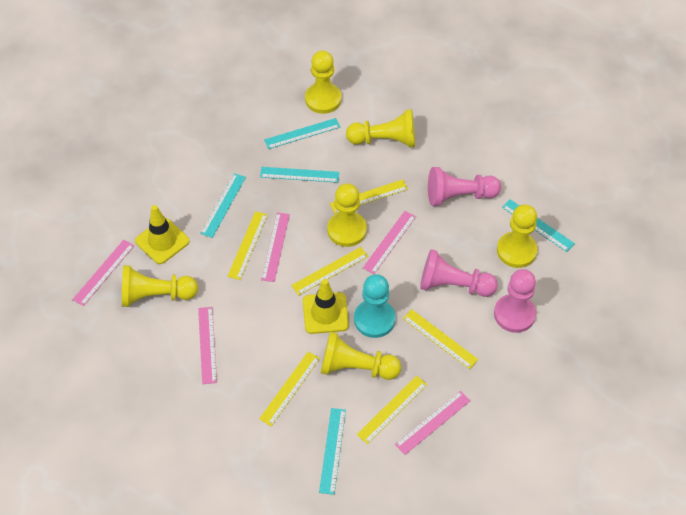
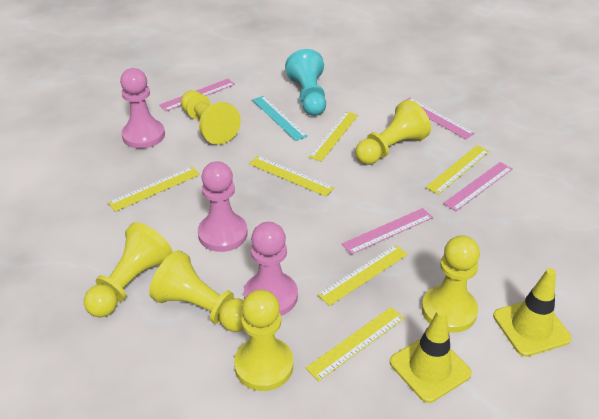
pink ruler: 5 -> 4
turquoise ruler: 5 -> 1

